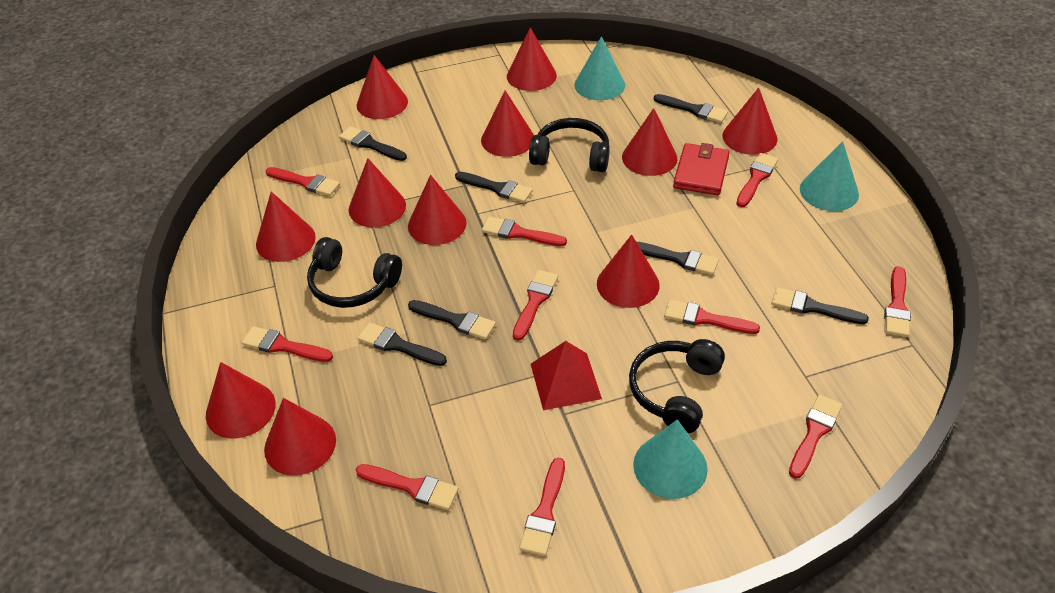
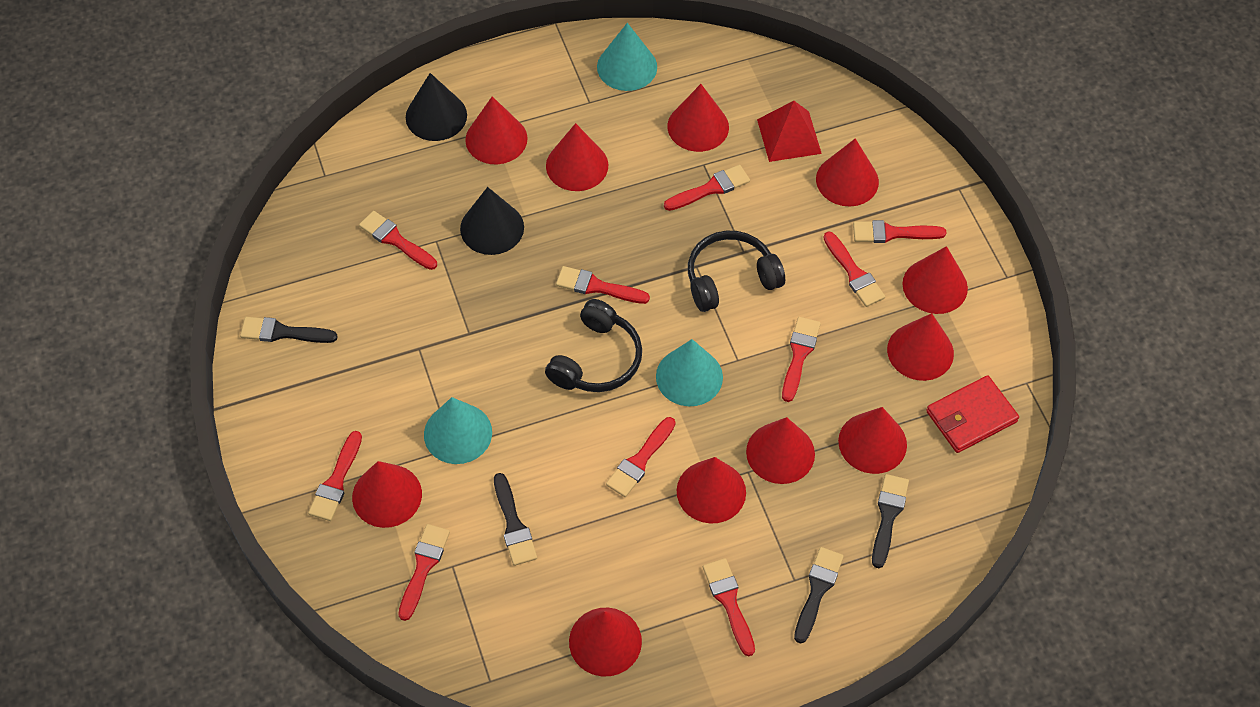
black brush: 7 -> 4
black cone: 0 -> 2
black headphones: 3 -> 2

